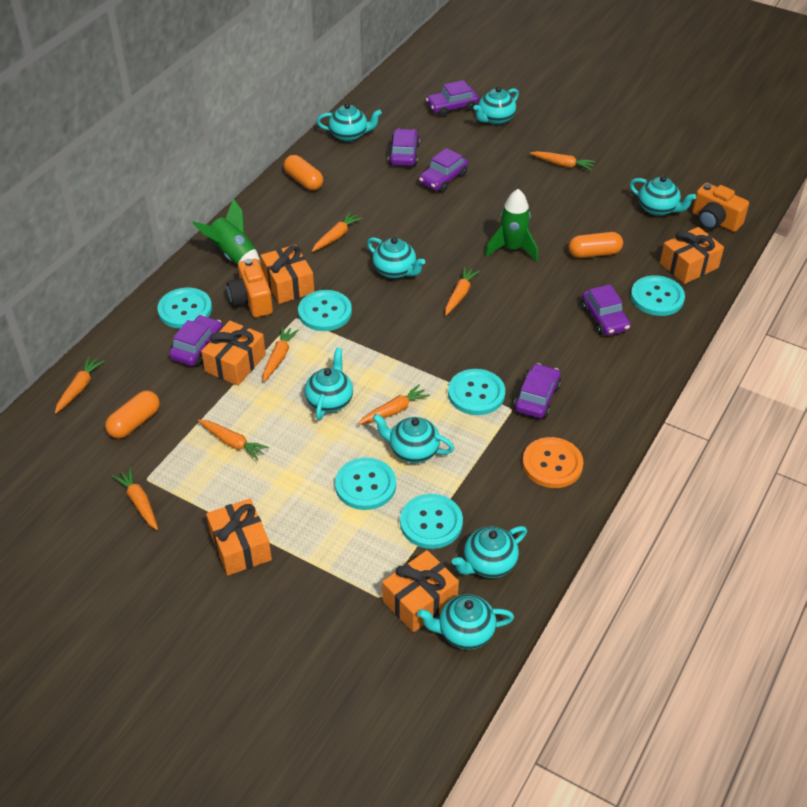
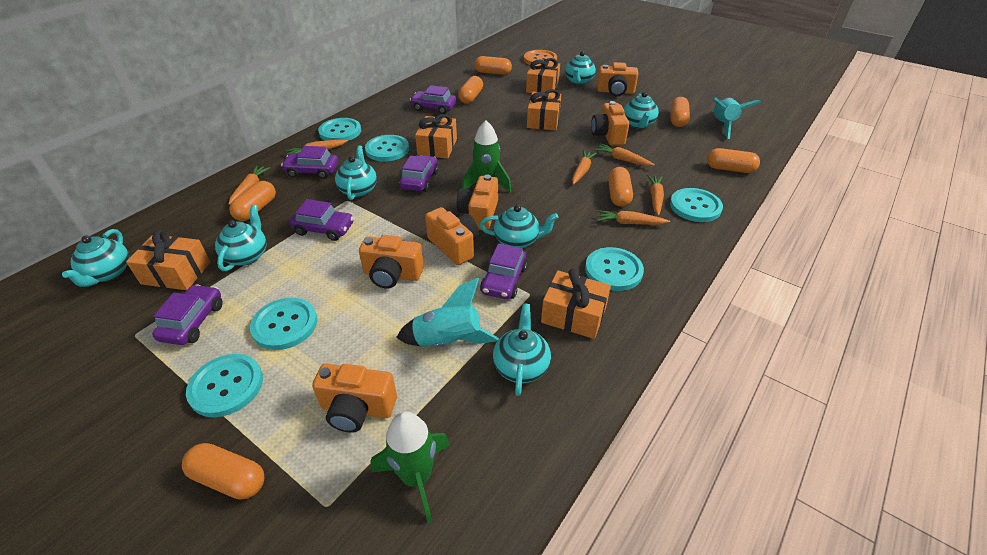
orange camera: 2 -> 6
orange capsule: 3 -> 7
orange carrot: 8 -> 6
turquoise rocket: 0 -> 2
turquoise teapot: 8 -> 7

